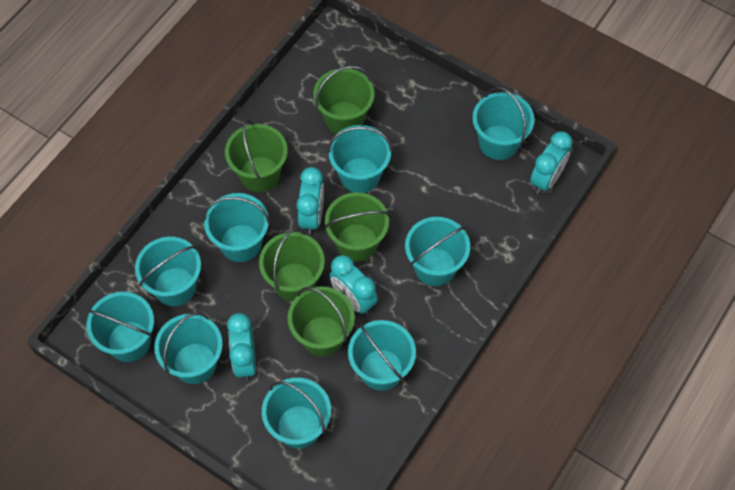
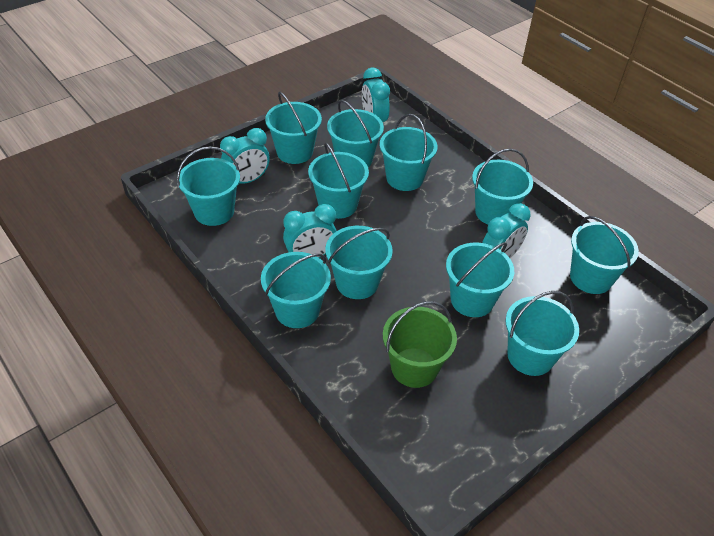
green bucket: 5 -> 1
turquoise bucket: 9 -> 11

